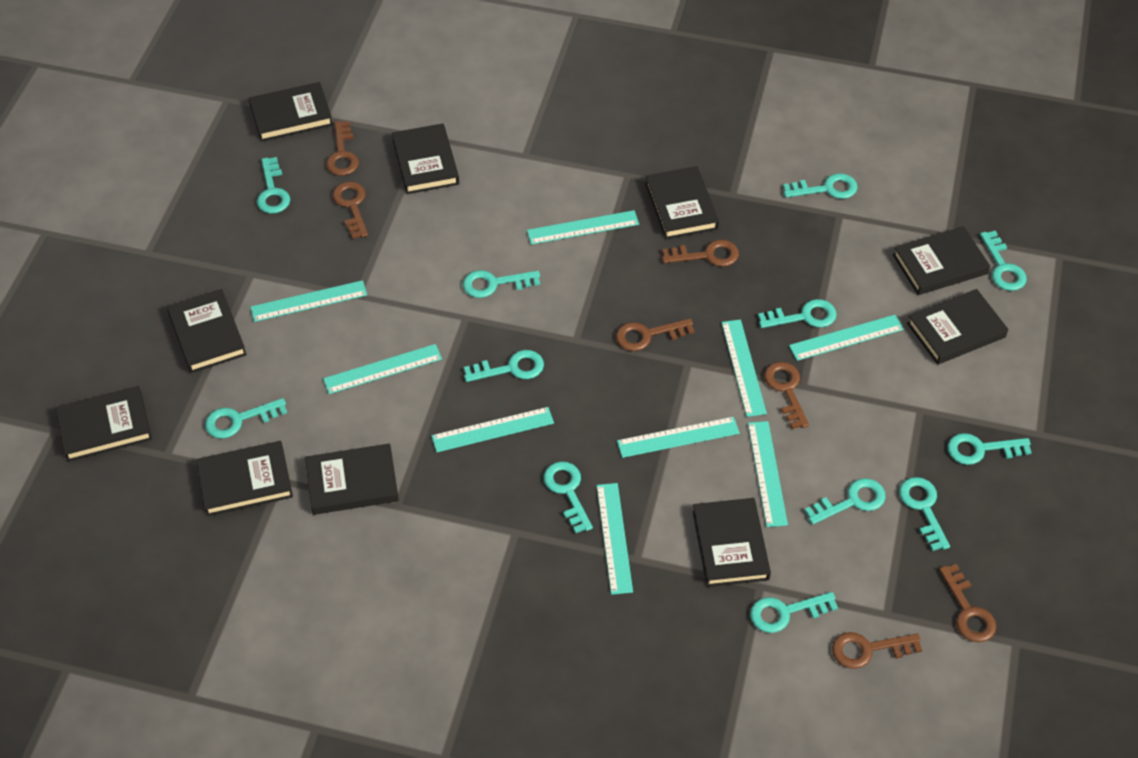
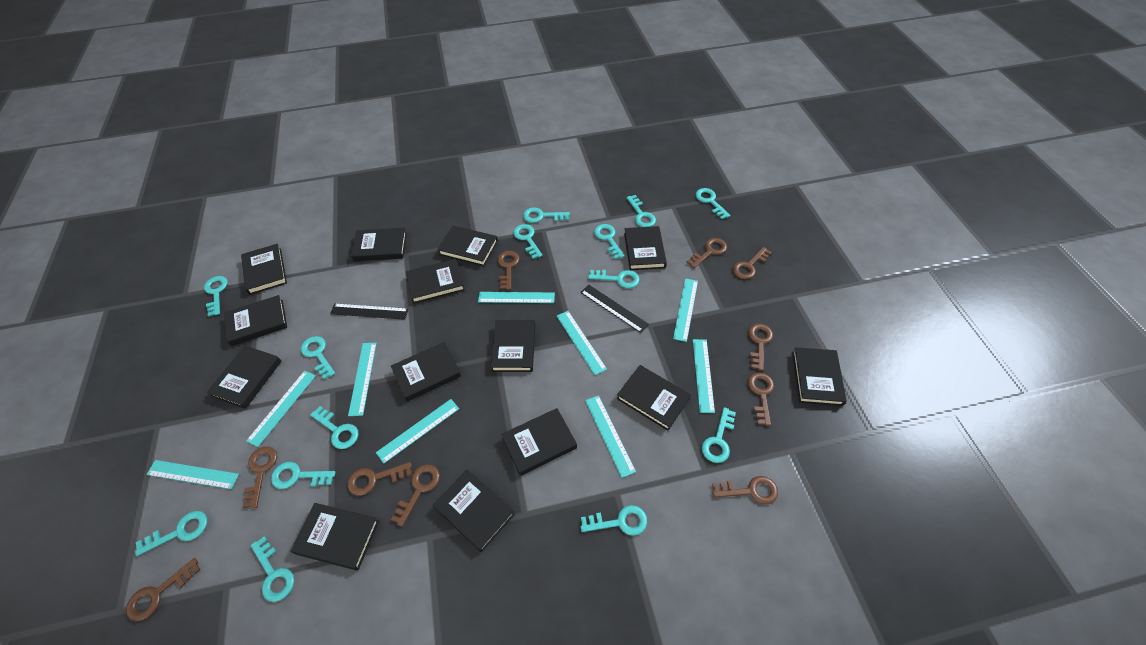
black book: 10 -> 14
black ruler: 0 -> 2
brown key: 7 -> 10
turquoise key: 12 -> 14

